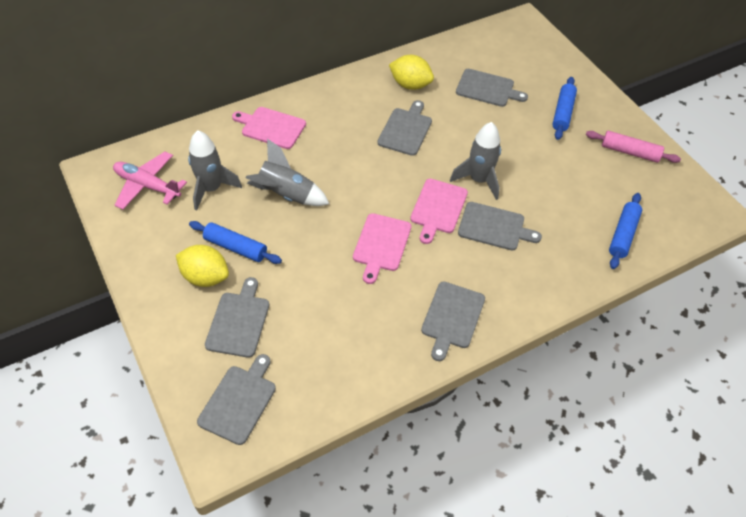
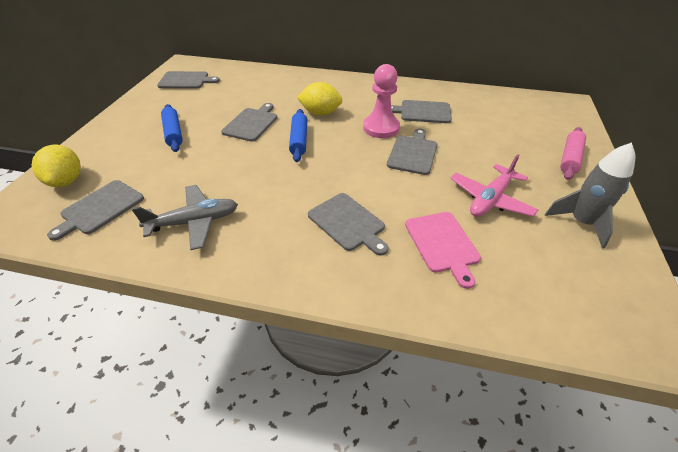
blue rolling pin: 3 -> 2
grey plane: 0 -> 1
grey rocket: 3 -> 1
pink cutting board: 3 -> 1
pink pawn: 0 -> 1

